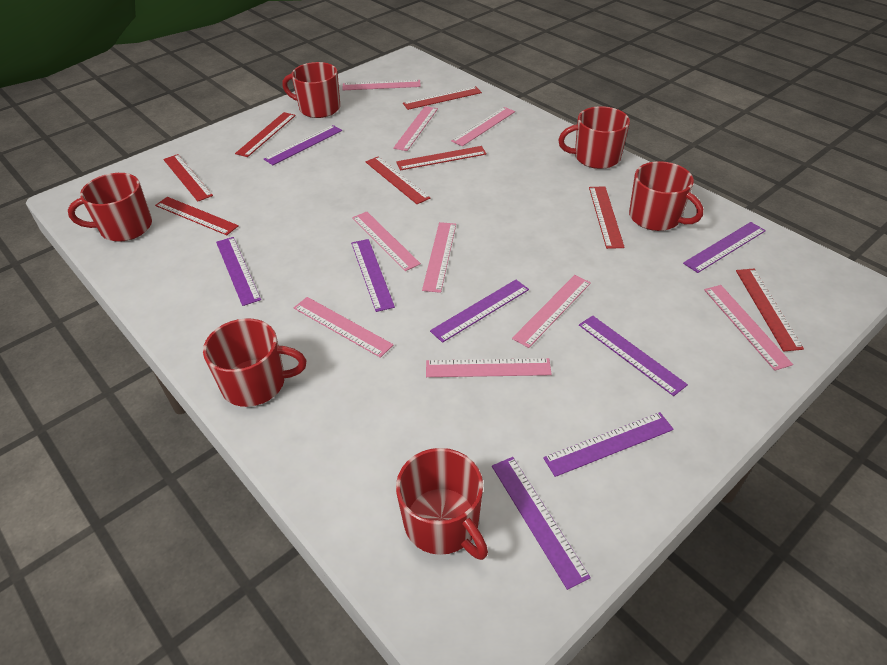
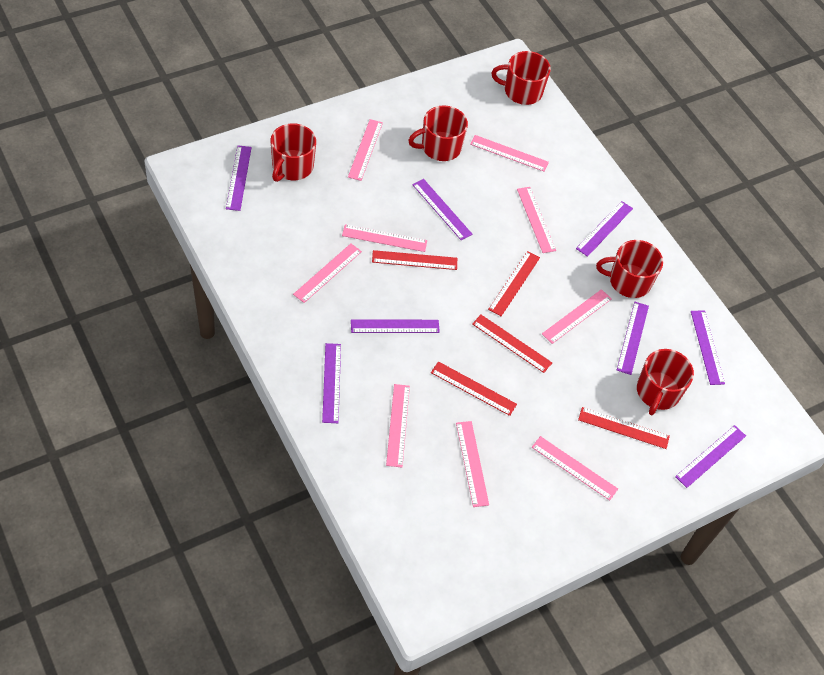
red mug: 6 -> 5
red ruler: 8 -> 5

